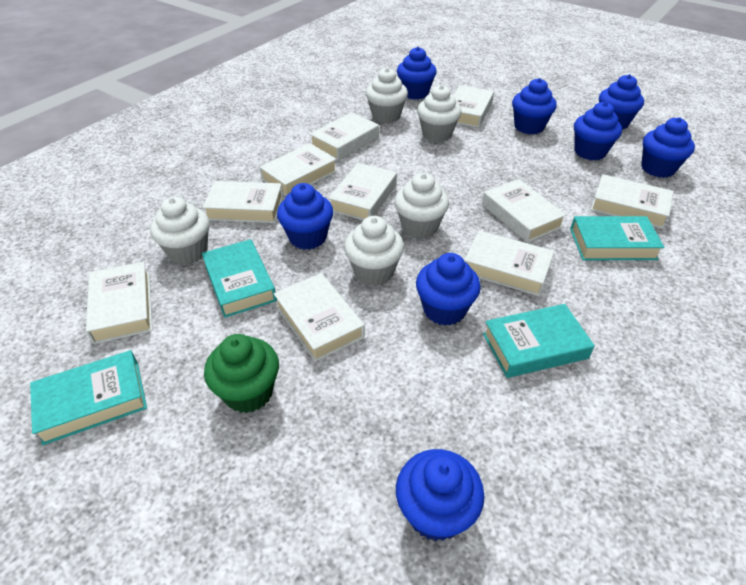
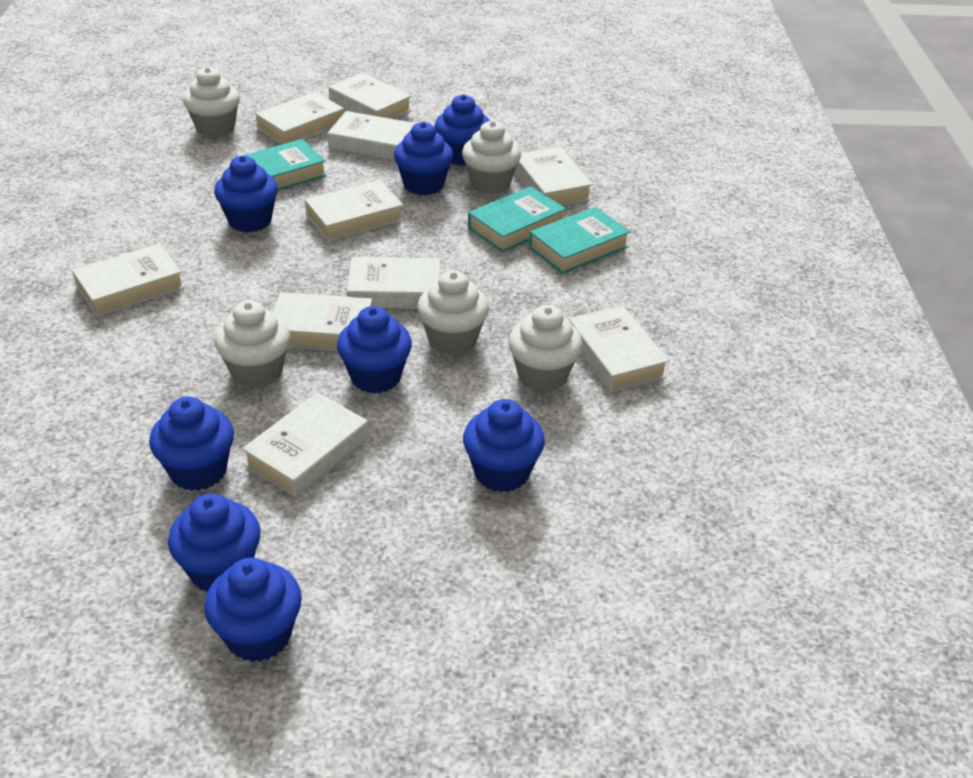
green cupcake: 1 -> 0
turquoise book: 4 -> 3

